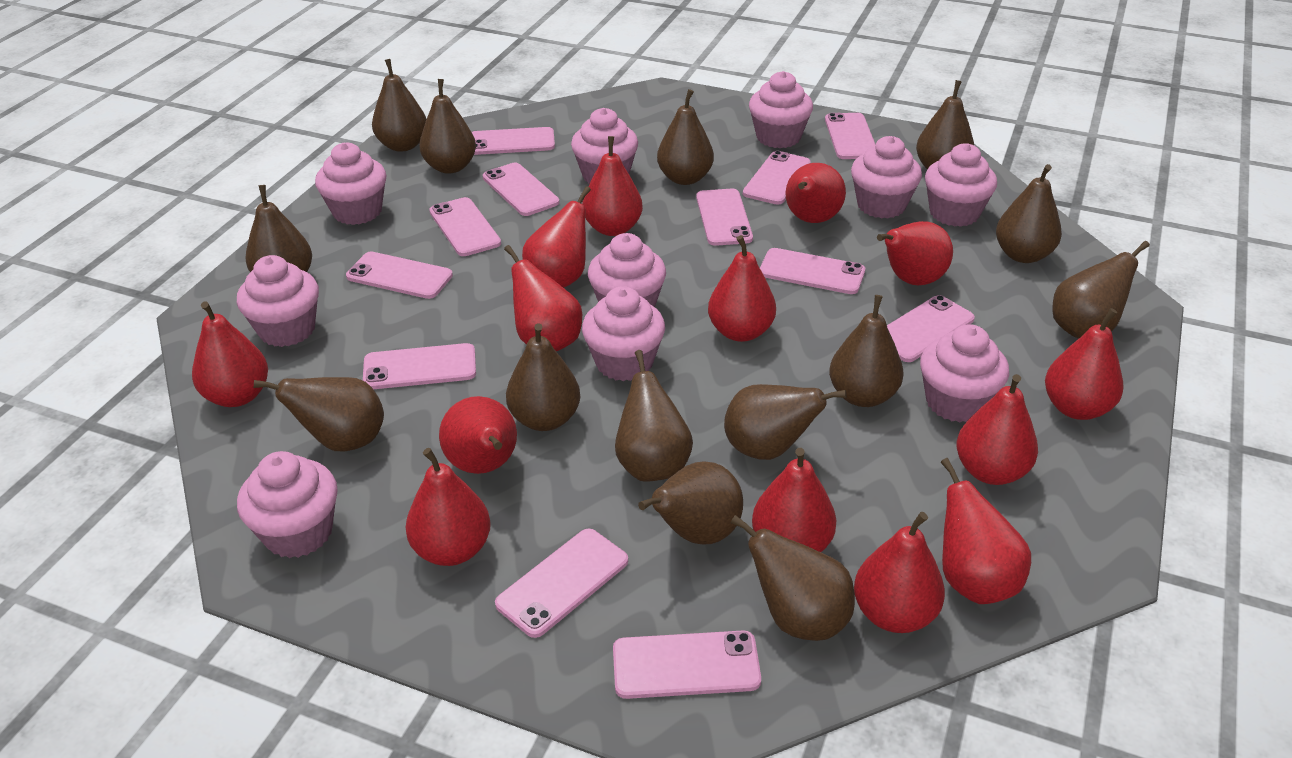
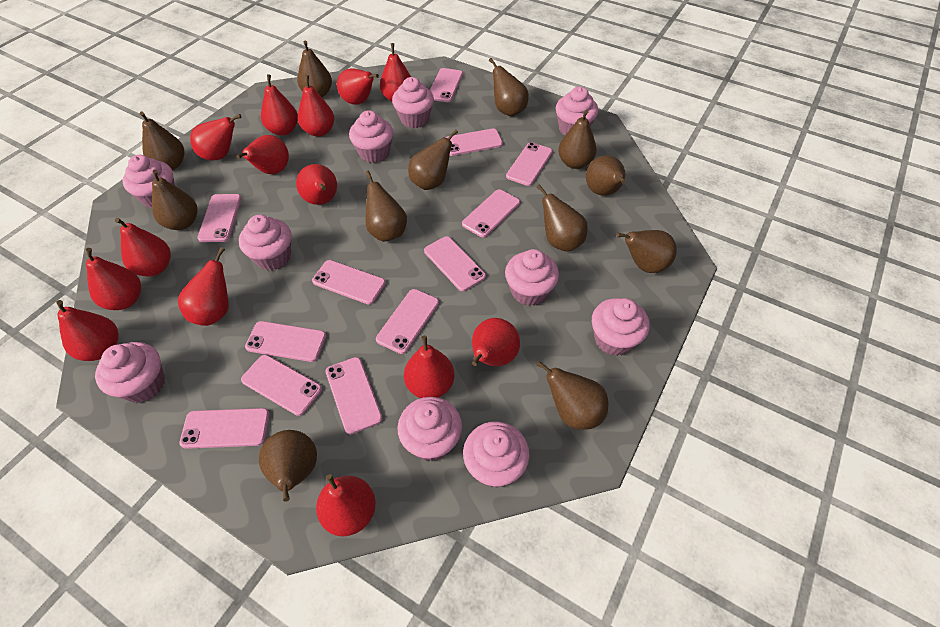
brown pear: 14 -> 12

